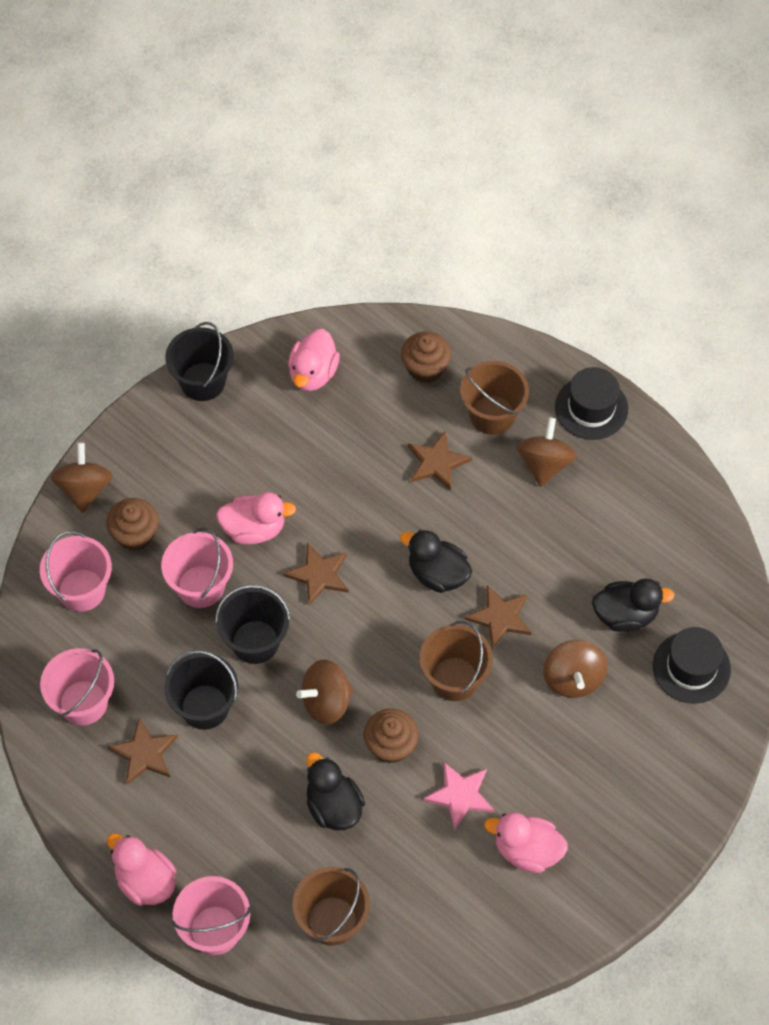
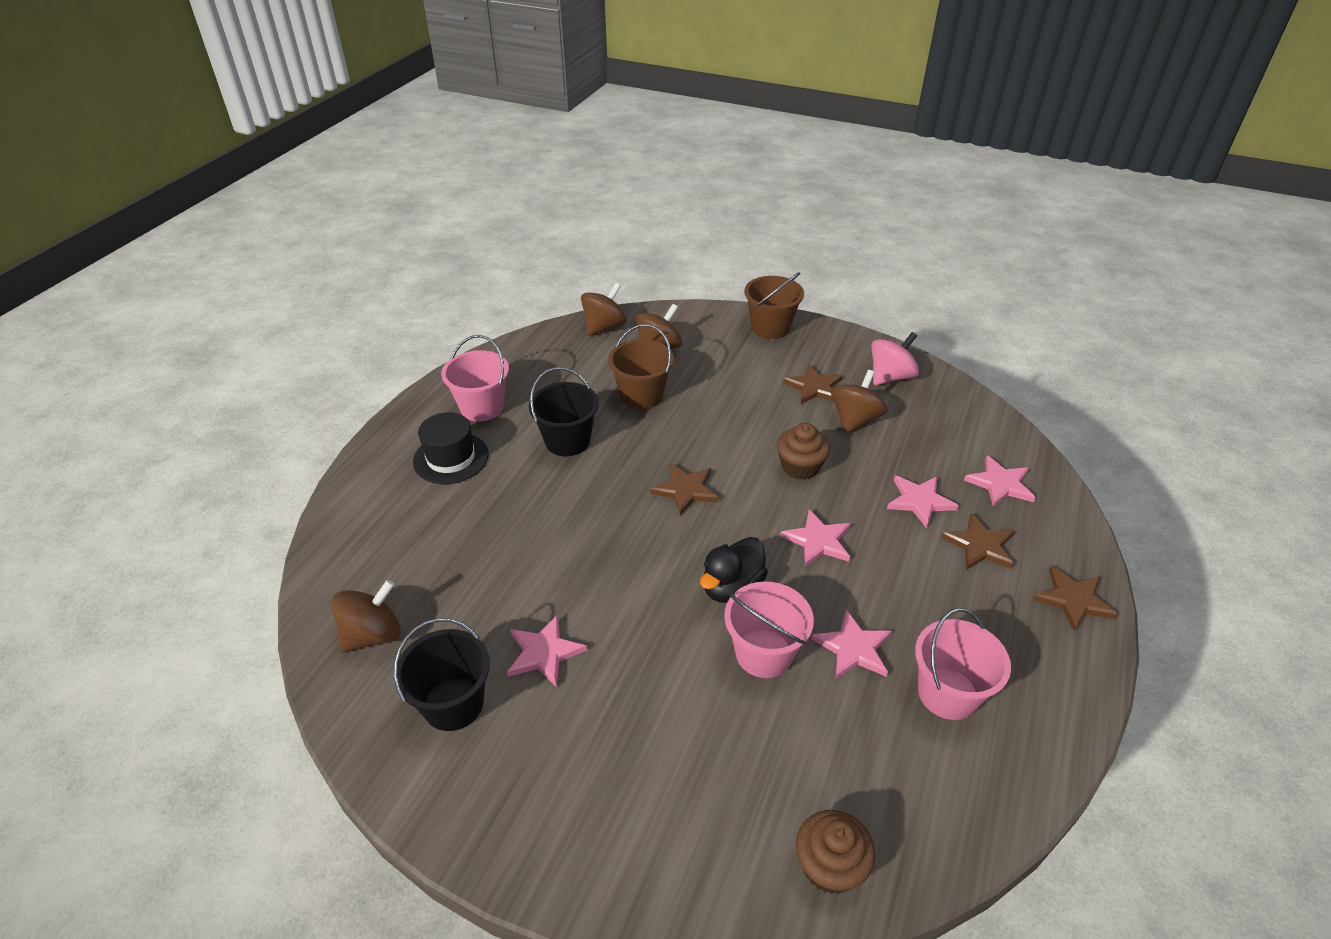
black bucket: 3 -> 2
black duck: 3 -> 1
black hat: 2 -> 1
brown bucket: 3 -> 2
brown cupcake: 3 -> 2
pink bucket: 4 -> 3
pink duck: 4 -> 0
pink spinning top: 0 -> 1
pink star: 1 -> 5

